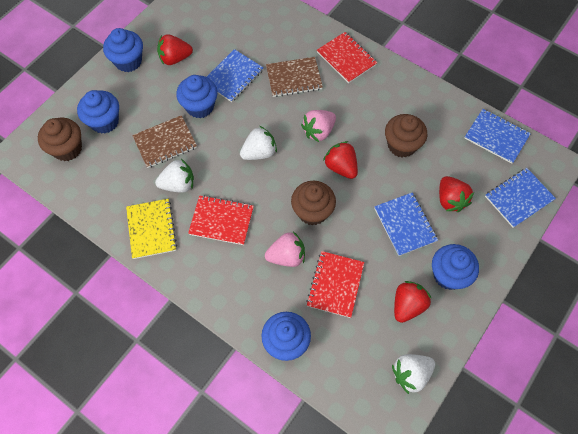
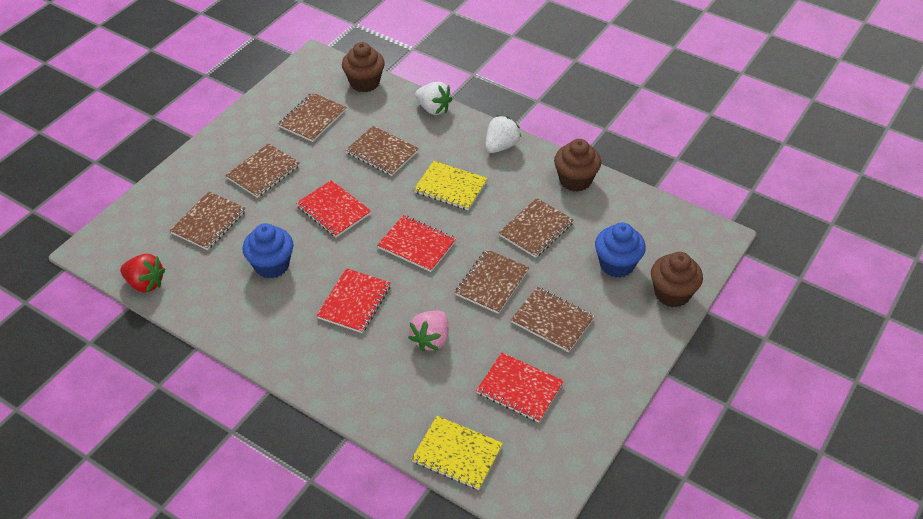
blue cupcake: 5 -> 2
blue notebook: 4 -> 0
brown notebook: 2 -> 7
pink strawberry: 2 -> 1
red notebook: 3 -> 4
red strawberry: 4 -> 1
white strawberry: 3 -> 2
yellow notebook: 1 -> 2

